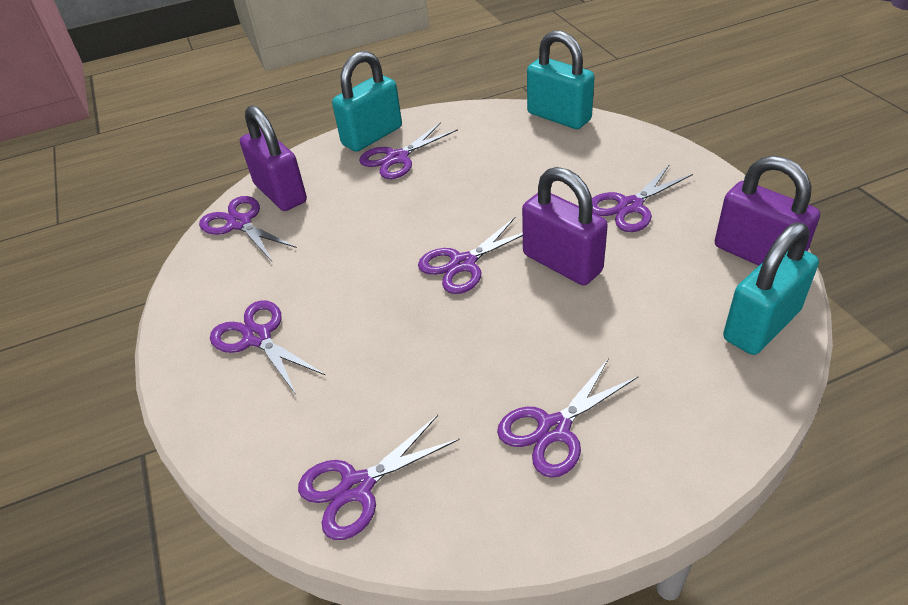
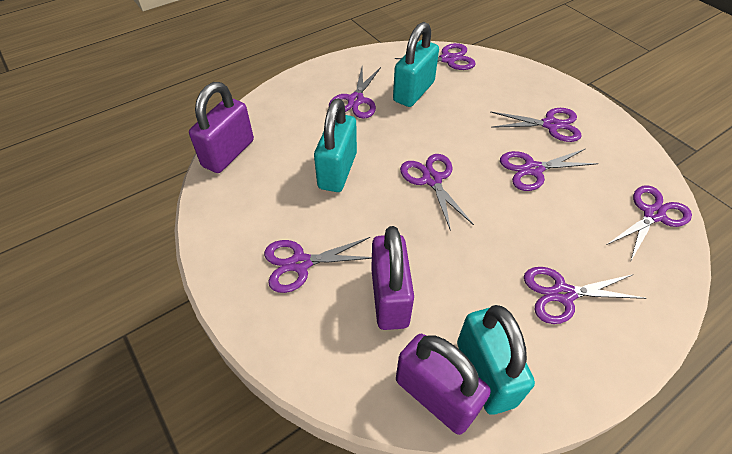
purple scissors: 7 -> 8

